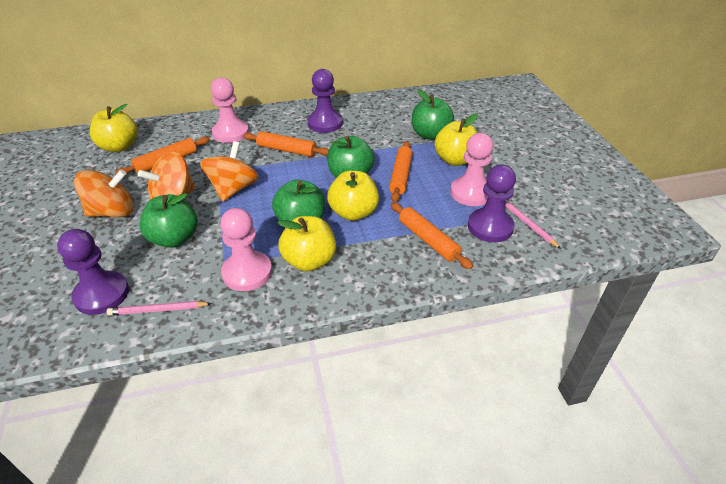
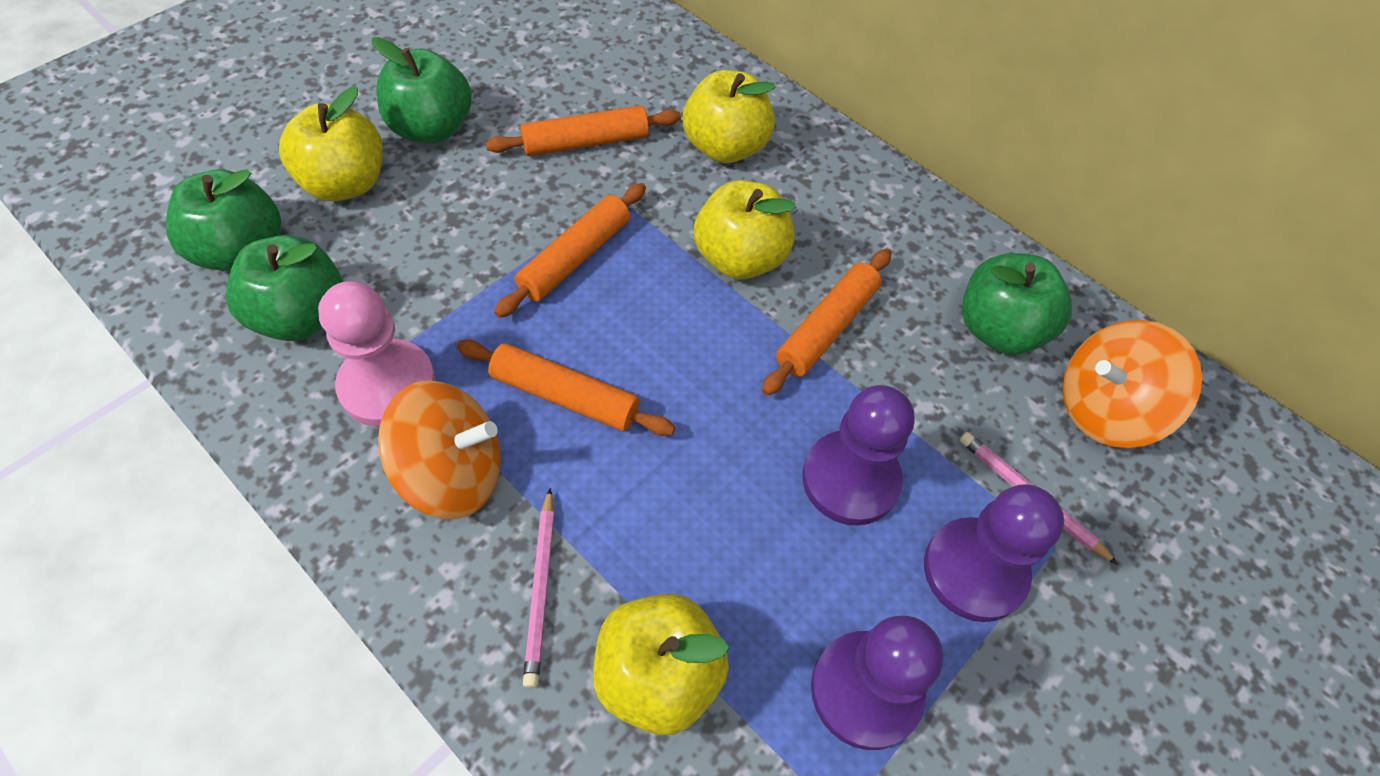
orange spinning top: 3 -> 2
pink pawn: 3 -> 1

